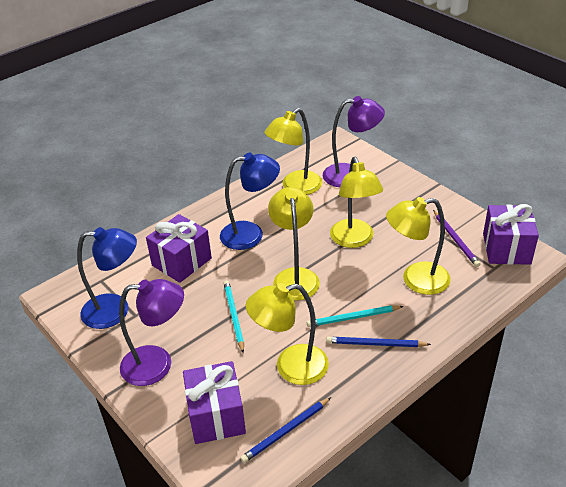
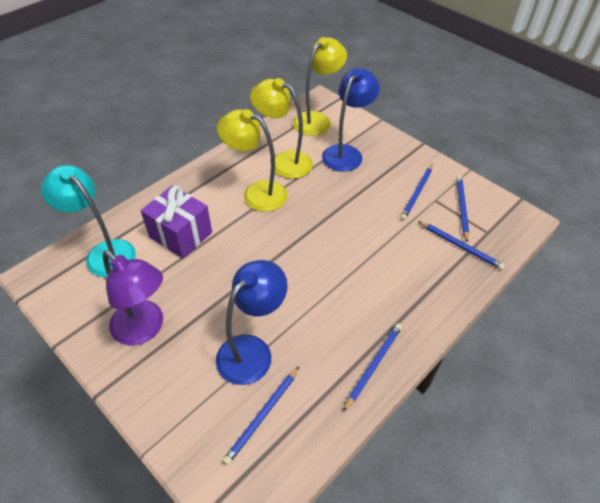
blue pencil: 2 -> 5
purple gift: 3 -> 1
purple lamp: 2 -> 1
purple pencil: 1 -> 0
turquoise lamp: 0 -> 1
turquoise pencil: 2 -> 0
yellow lamp: 5 -> 3

